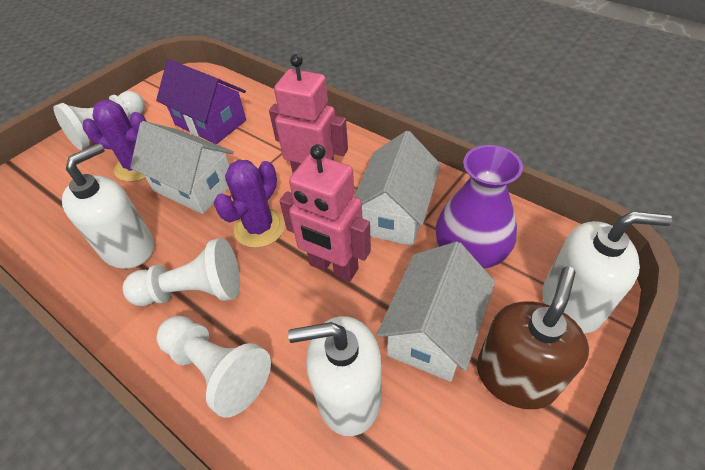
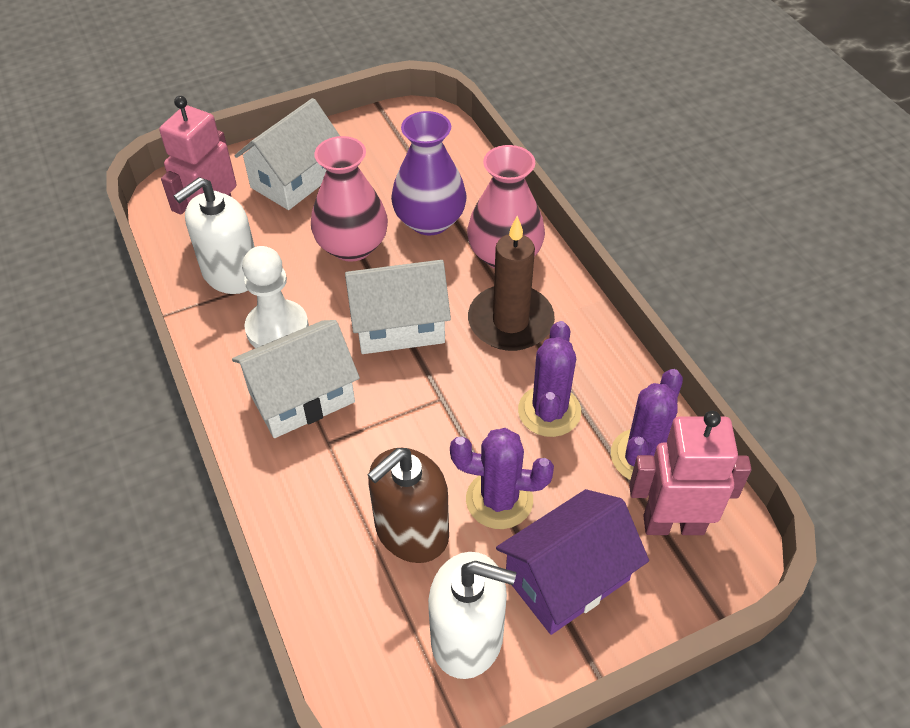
brown candle: 0 -> 1
pink vase: 0 -> 2
purple cactus: 2 -> 3
white pawn: 3 -> 1
white soap dispenser: 3 -> 2

